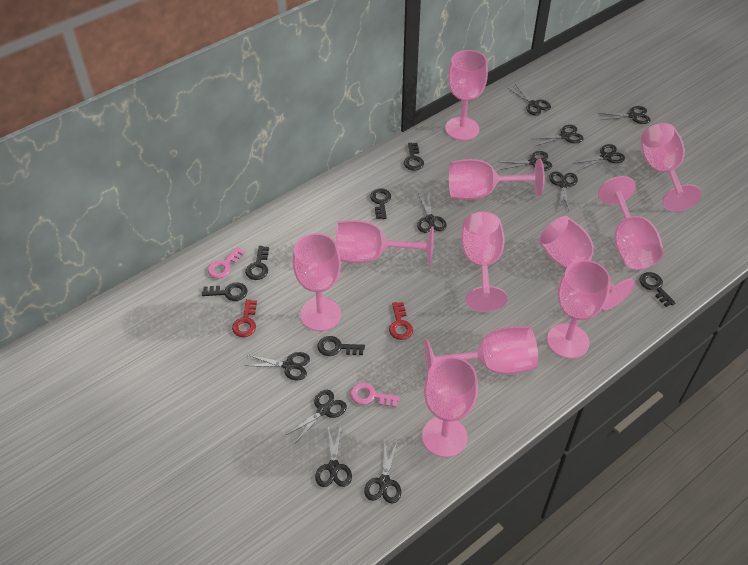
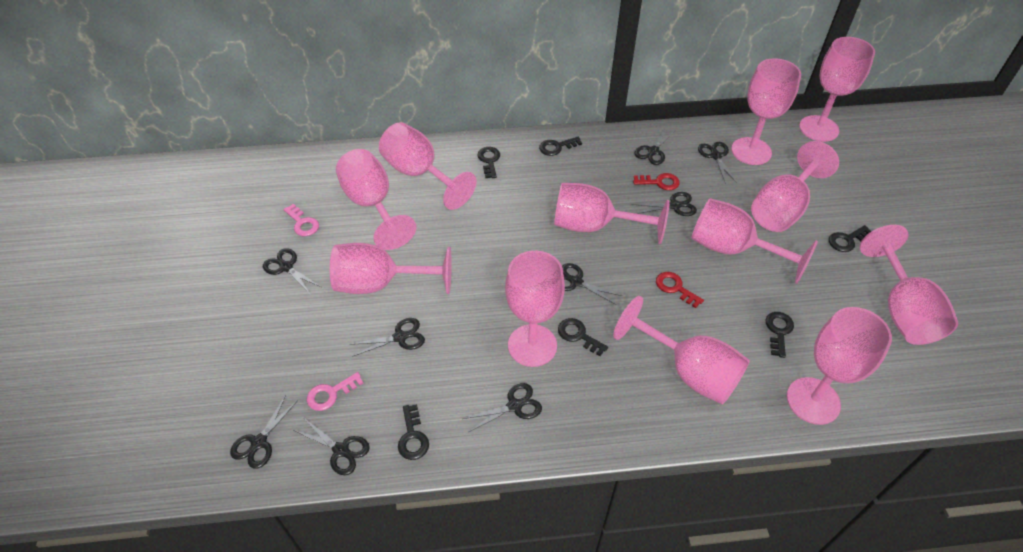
black scissors: 11 -> 9
pink goblet: 11 -> 12

